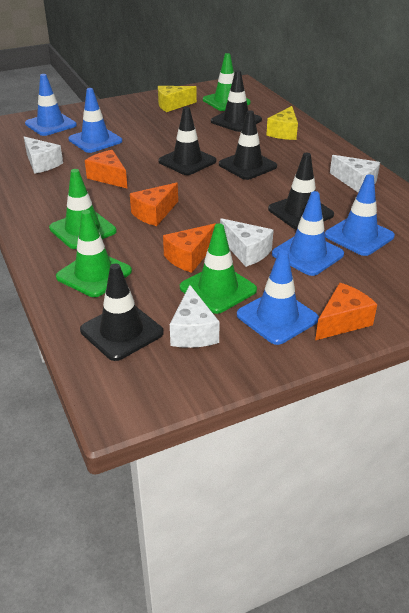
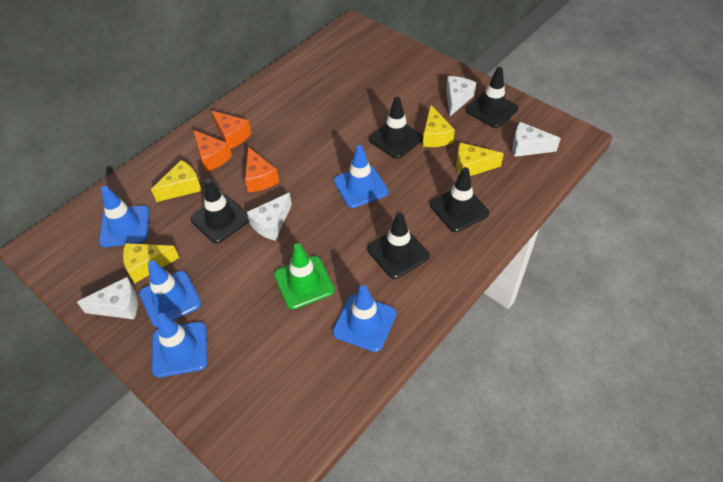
green traffic cone: 4 -> 1
orange cheese: 4 -> 3
yellow cheese: 2 -> 4

